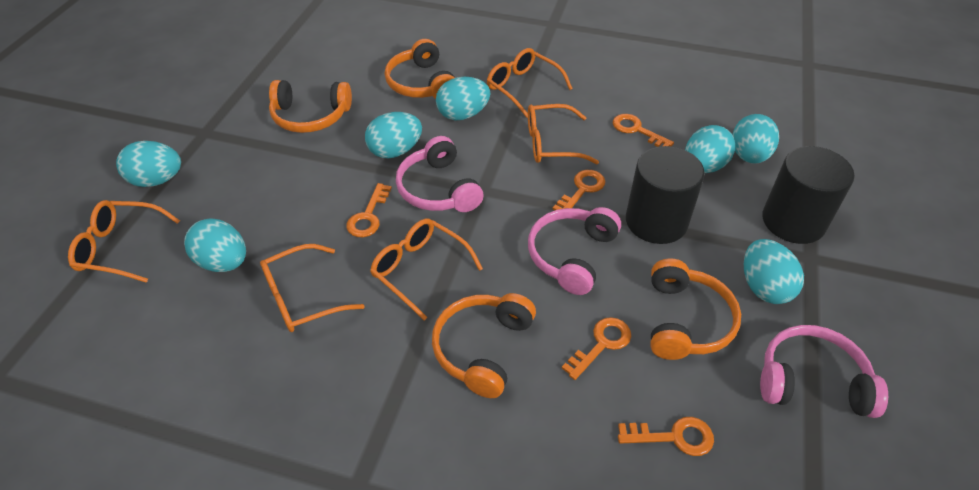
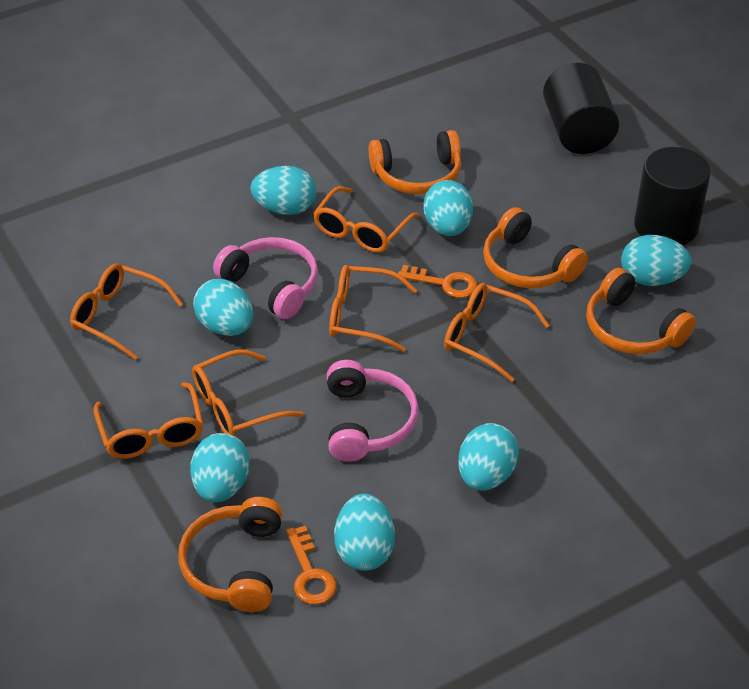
orange glasses: 5 -> 6
orange key: 5 -> 2
pink headphones: 3 -> 2

